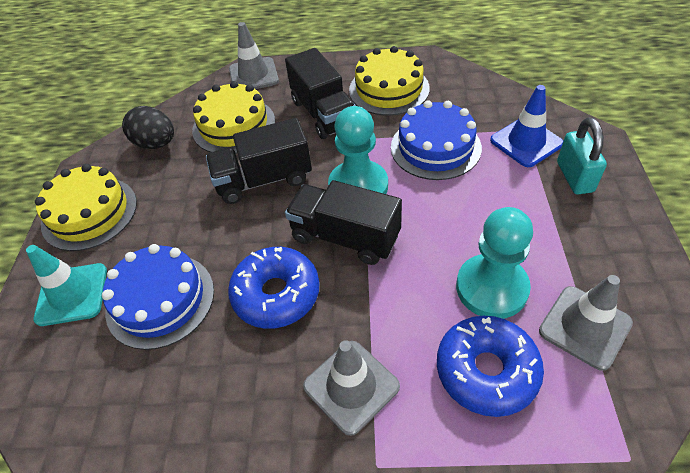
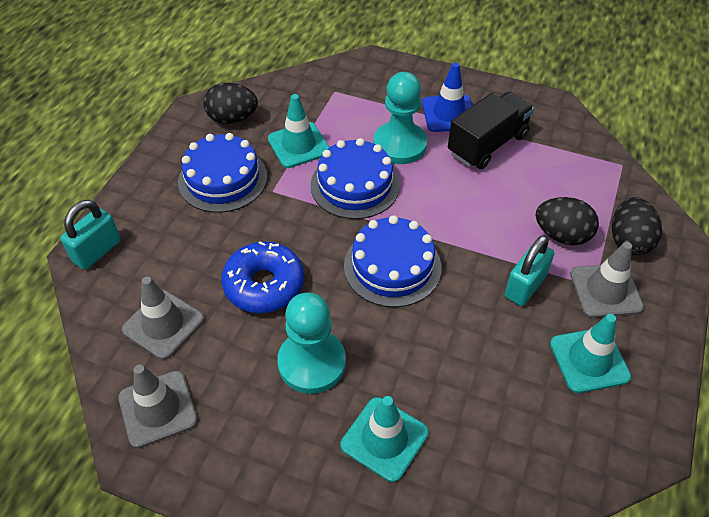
black egg: 1 -> 3
black truck: 3 -> 1
blue cake: 2 -> 3
blue donut: 2 -> 1
turquoise padlock: 1 -> 2
turquoise traffic cone: 1 -> 3
yellow cake: 3 -> 0

